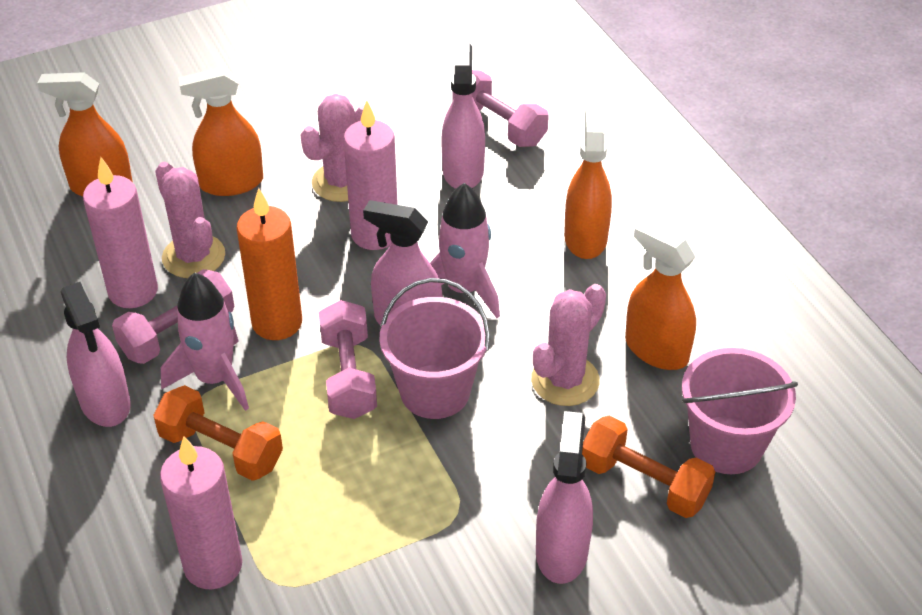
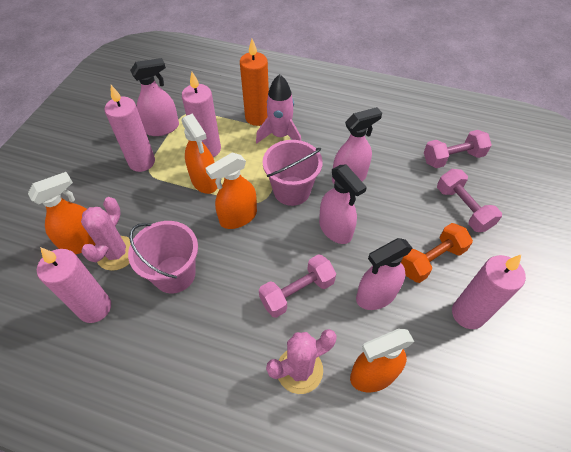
orange dumbbell: 2 -> 1
pink cactus: 3 -> 2
pink candle: 3 -> 4
pink rocket: 2 -> 1

